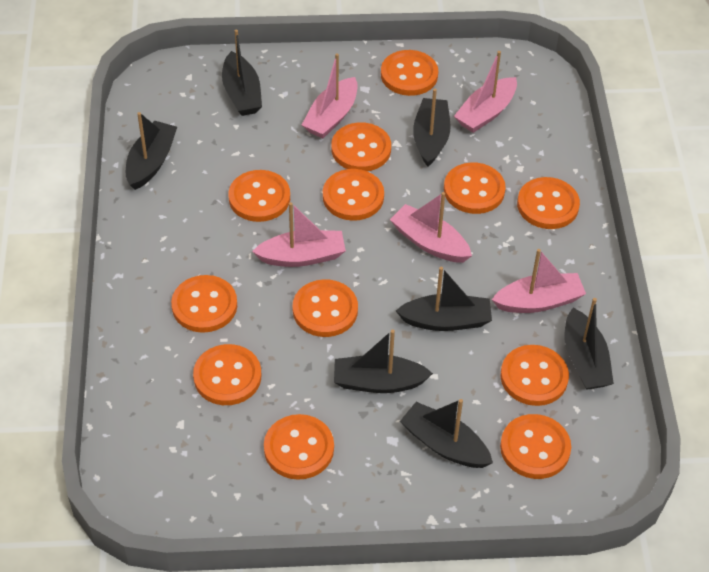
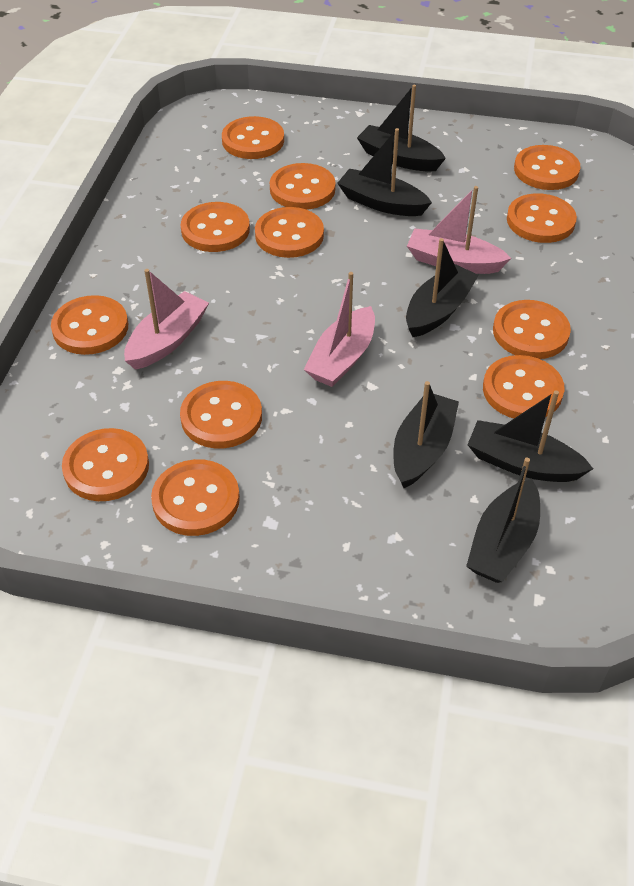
black boat: 7 -> 6
pink boat: 5 -> 3

